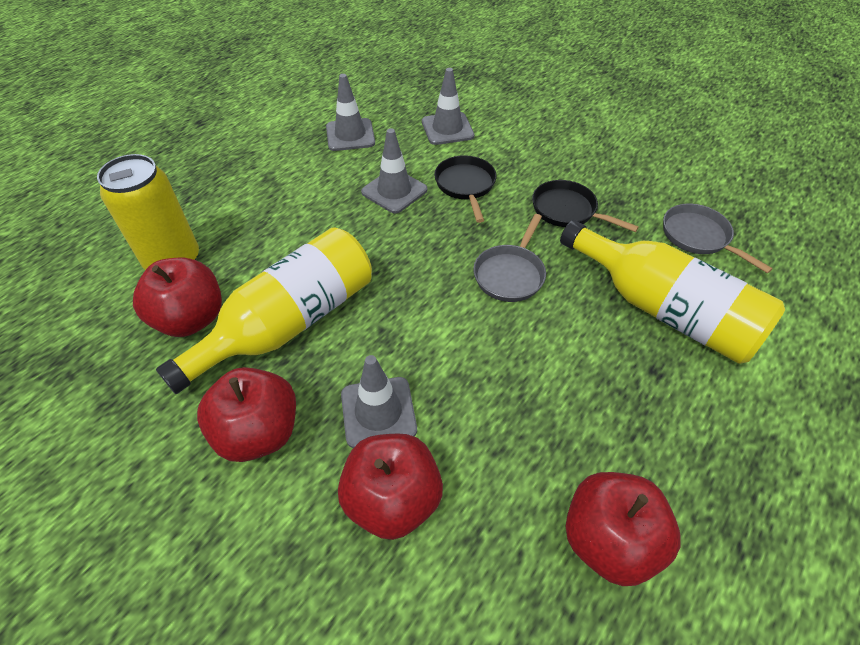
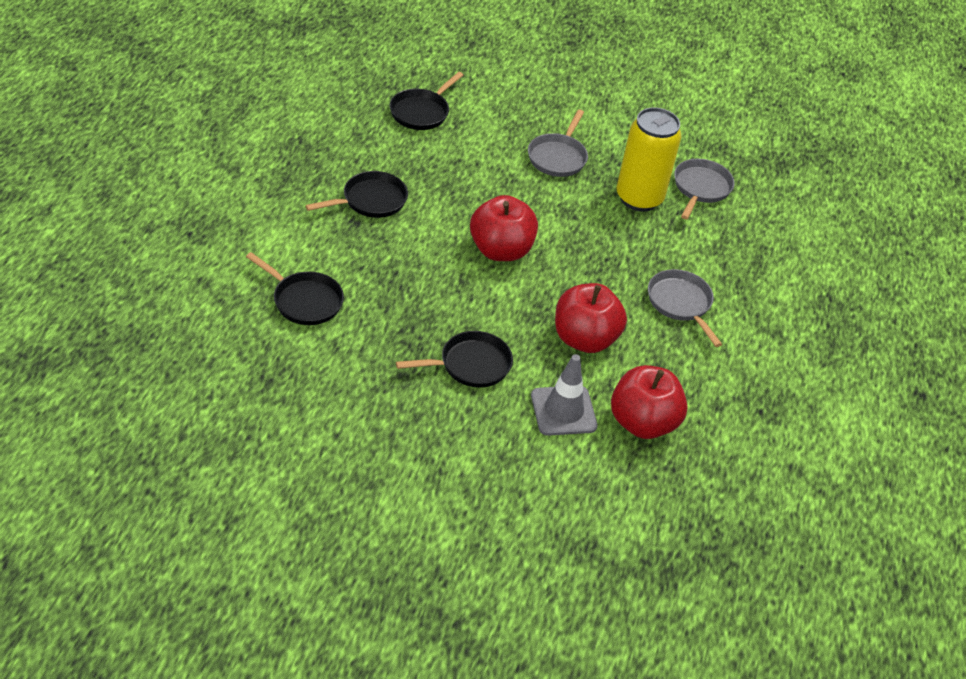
black pan: 2 -> 4
grey pan: 2 -> 3
grey traffic cone: 4 -> 1
red apple: 4 -> 3
yellow bottle: 2 -> 0

